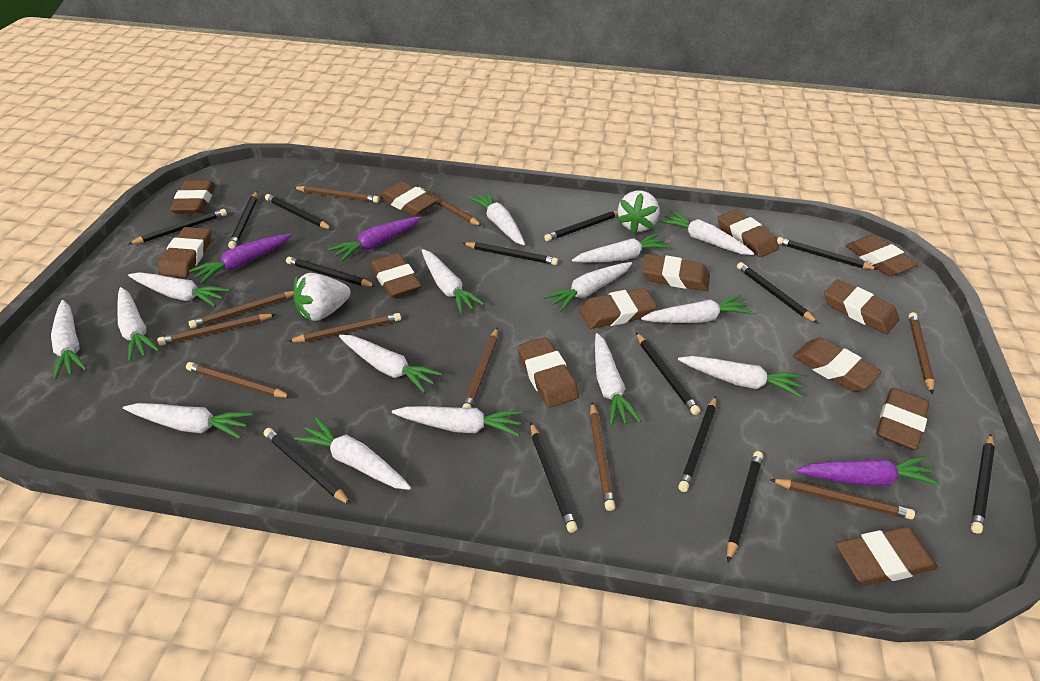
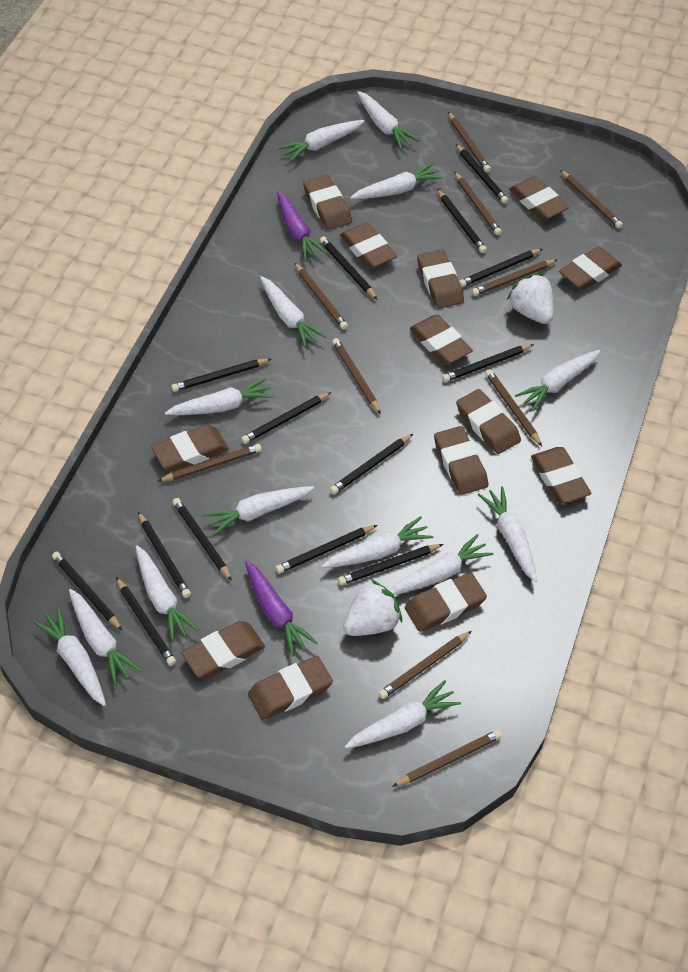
purple carrot: 3 -> 2
white carrot: 15 -> 14

